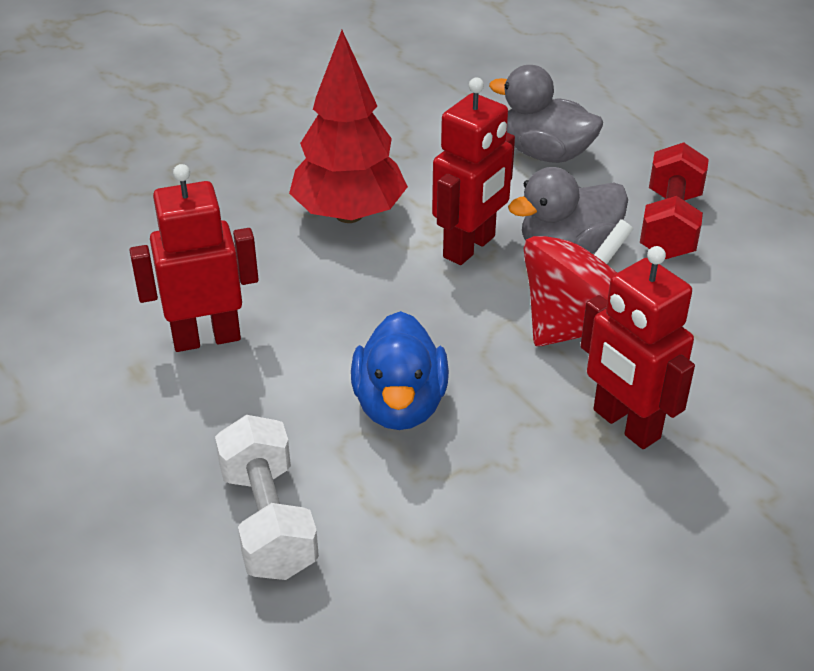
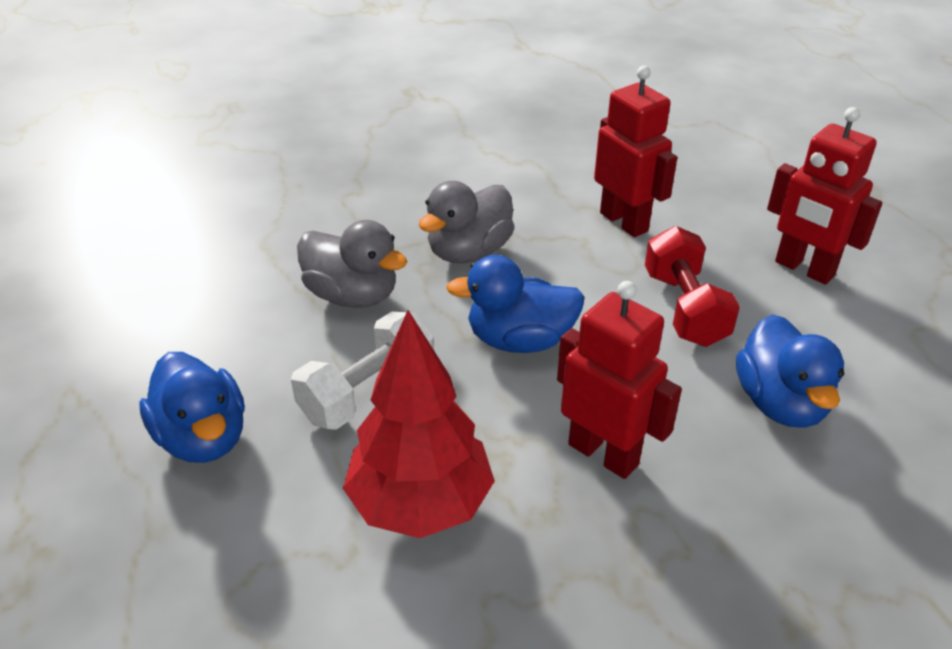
blue duck: 1 -> 3
red spinning top: 1 -> 0

